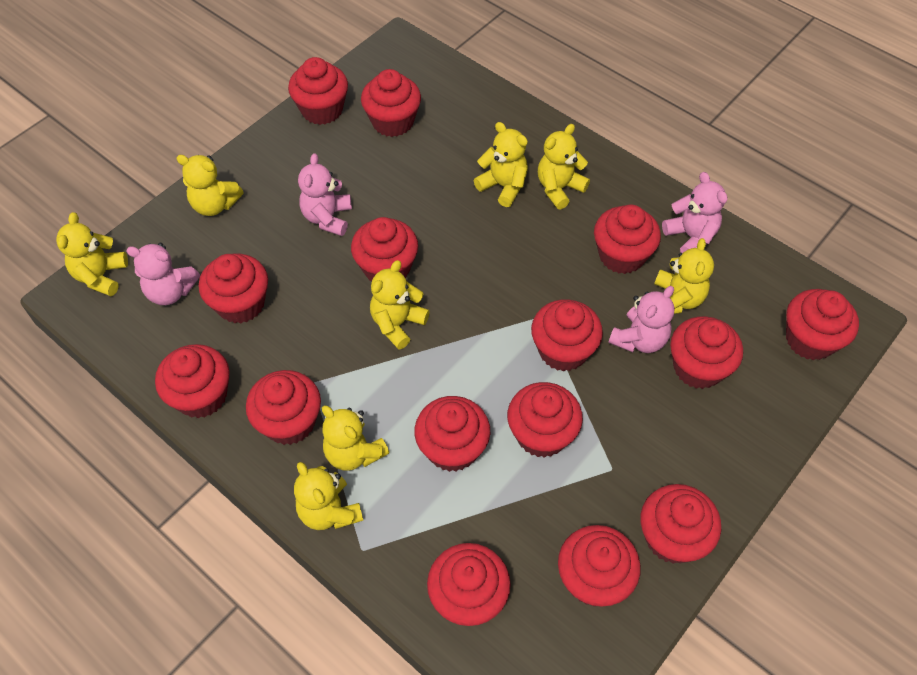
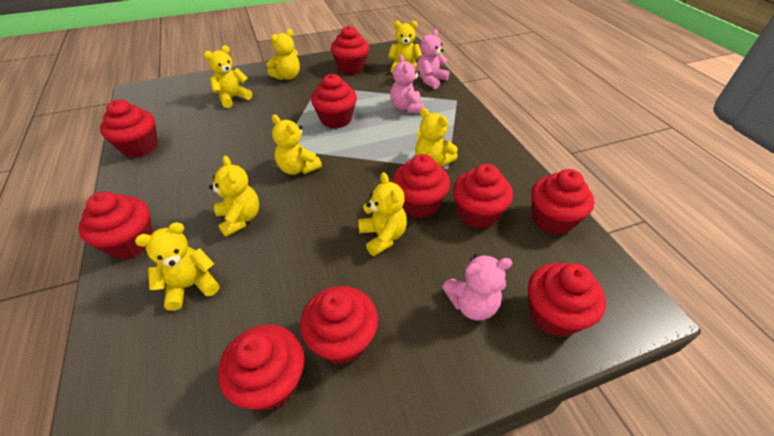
pink teddy bear: 4 -> 3
red cupcake: 15 -> 10

